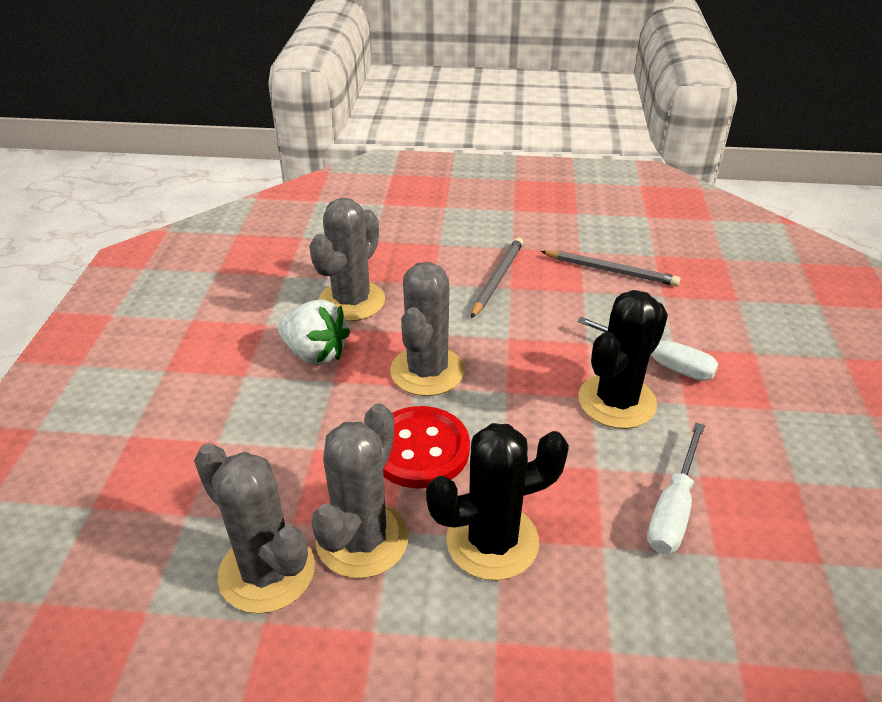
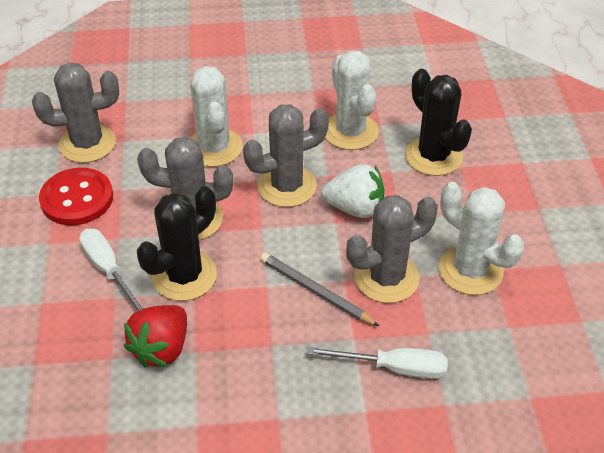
grey pencil: 2 -> 1
red strawberry: 0 -> 1
white cactus: 0 -> 3

